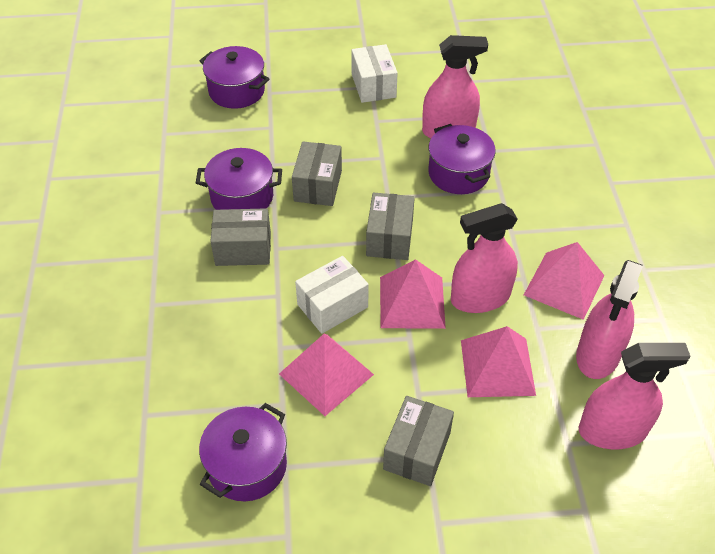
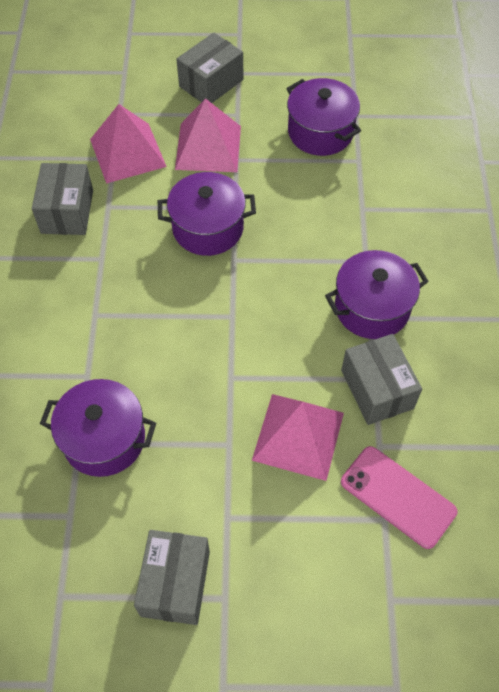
pink phone: 0 -> 1
pink pyramid: 4 -> 3
pink spray bottle: 4 -> 0
white box: 2 -> 0

